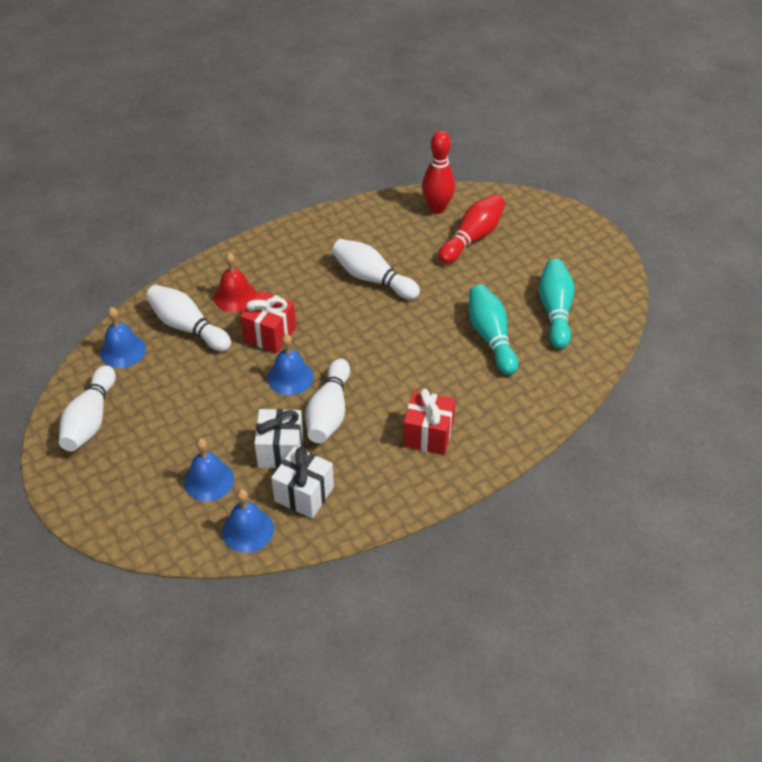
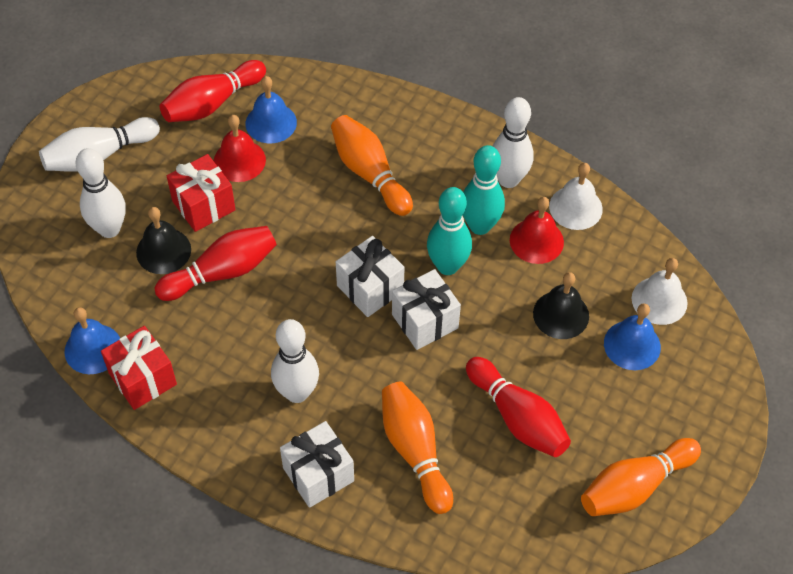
black bell: 0 -> 2
blue bell: 4 -> 3
orange bowling pin: 0 -> 3
red bell: 1 -> 2
red bowling pin: 2 -> 3
white bell: 0 -> 2
white gift: 2 -> 3

